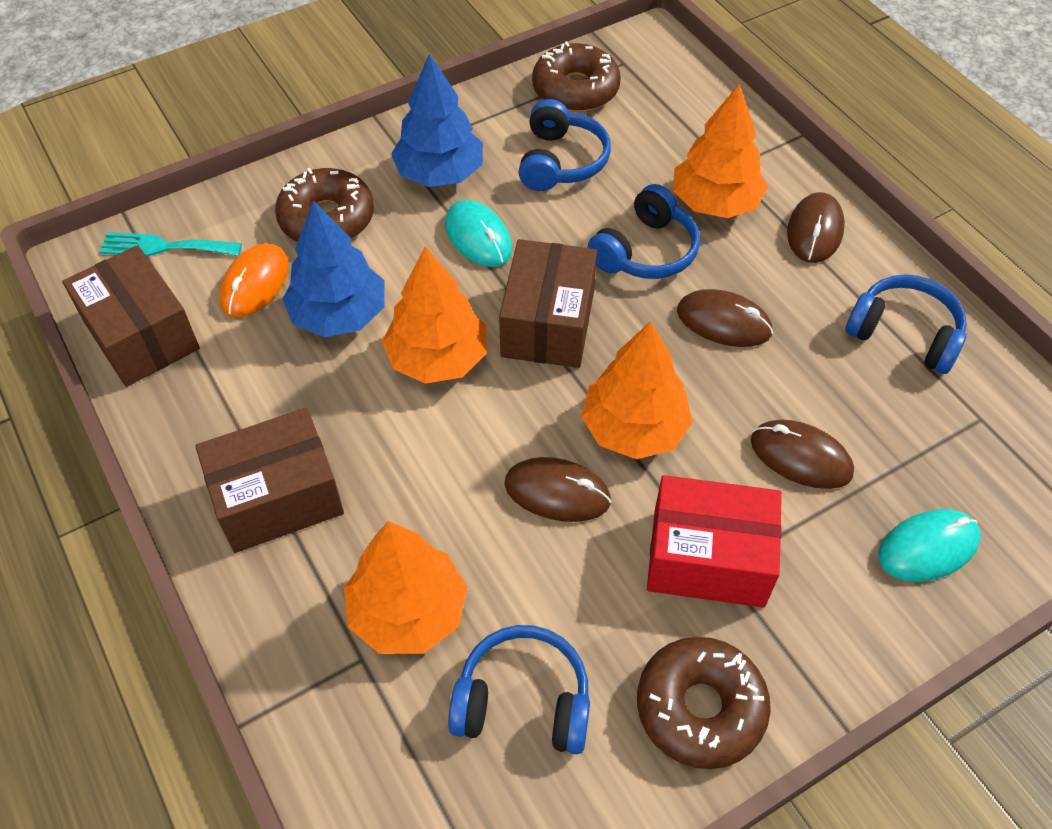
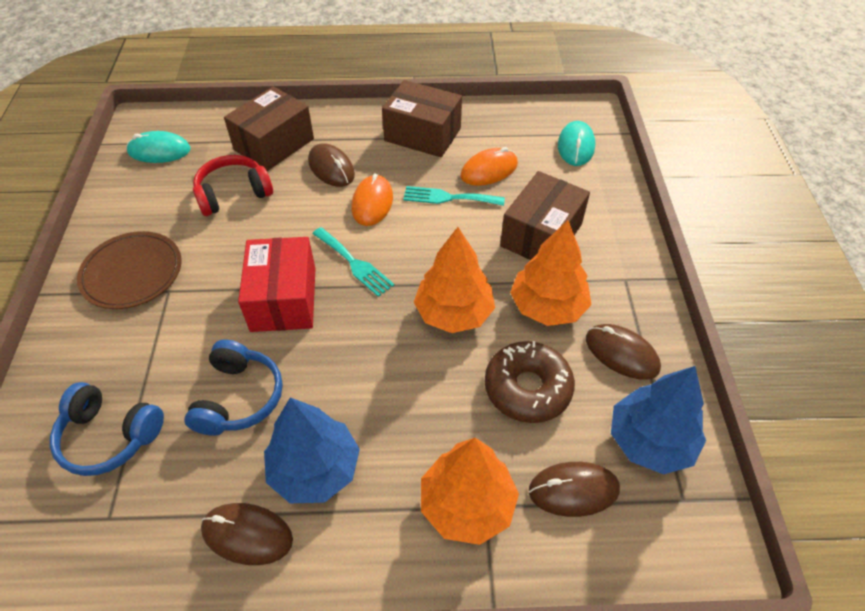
blue headphones: 4 -> 2
brown donut: 3 -> 1
brown plate: 0 -> 1
orange mouse: 1 -> 2
orange tree: 4 -> 3
red headphones: 0 -> 1
turquoise fork: 1 -> 2

